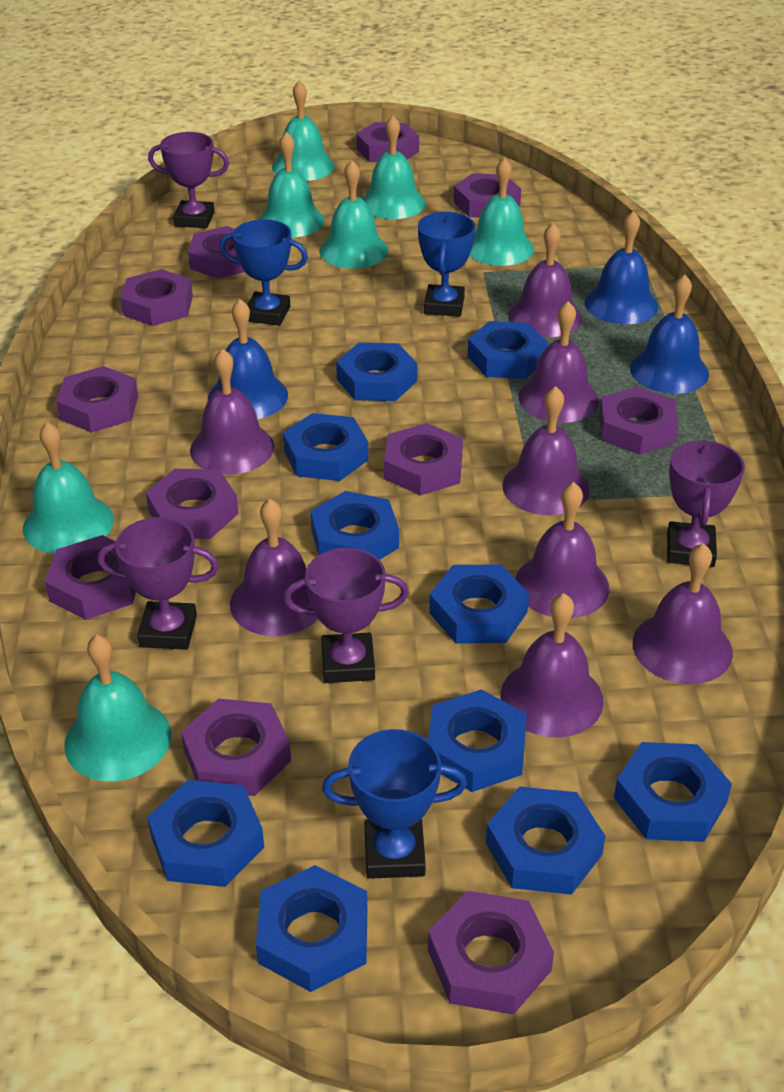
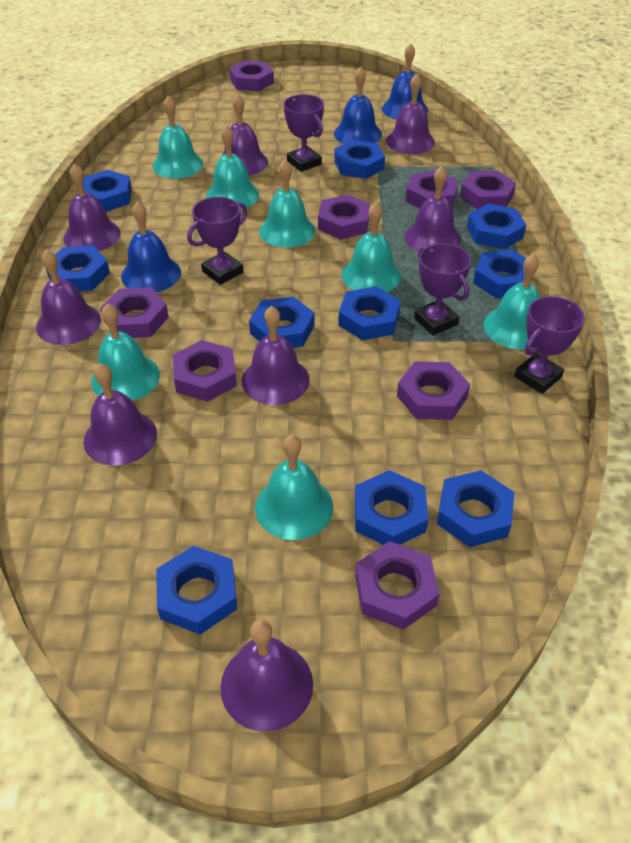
blue trophy: 3 -> 0
purple nut: 11 -> 8

